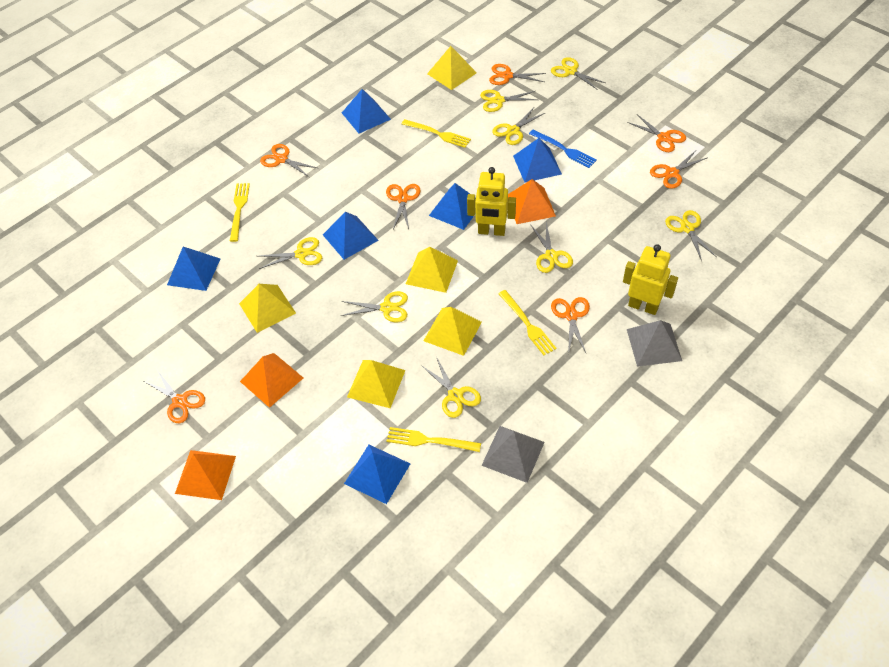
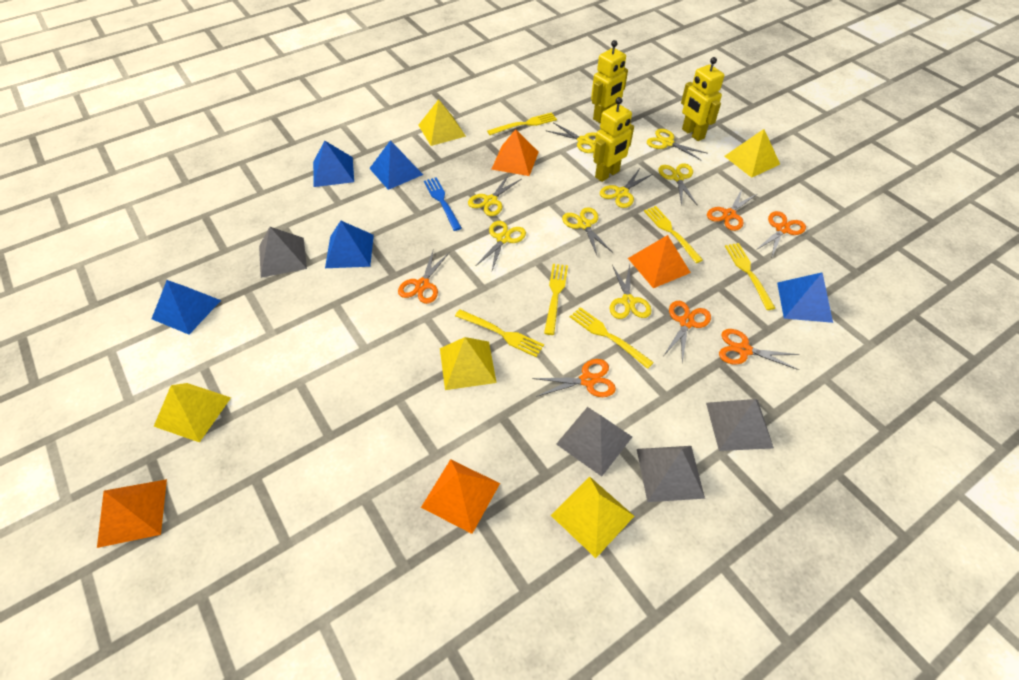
blue pyramid: 6 -> 5
grey pyramid: 2 -> 4
orange pyramid: 3 -> 4
orange scissors: 7 -> 6
yellow fork: 4 -> 6
yellow robot: 2 -> 3

